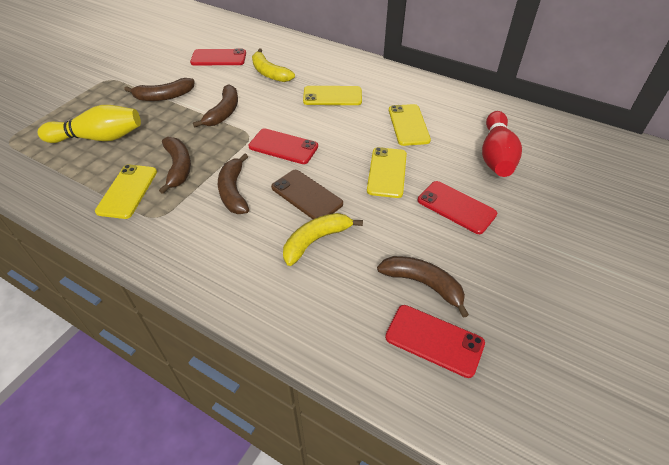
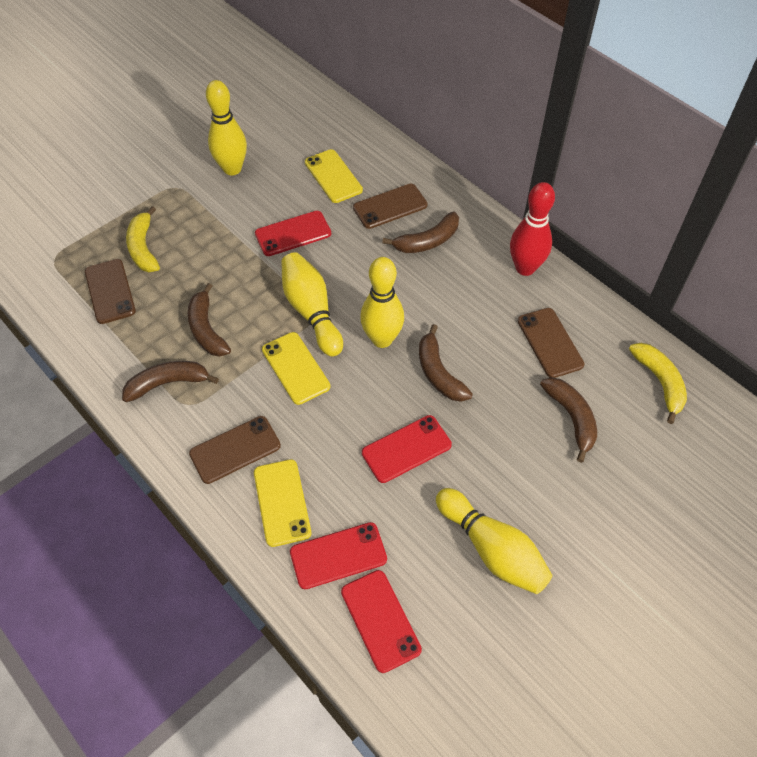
brown phone: 1 -> 4
yellow bowling pin: 1 -> 4
yellow phone: 4 -> 3

